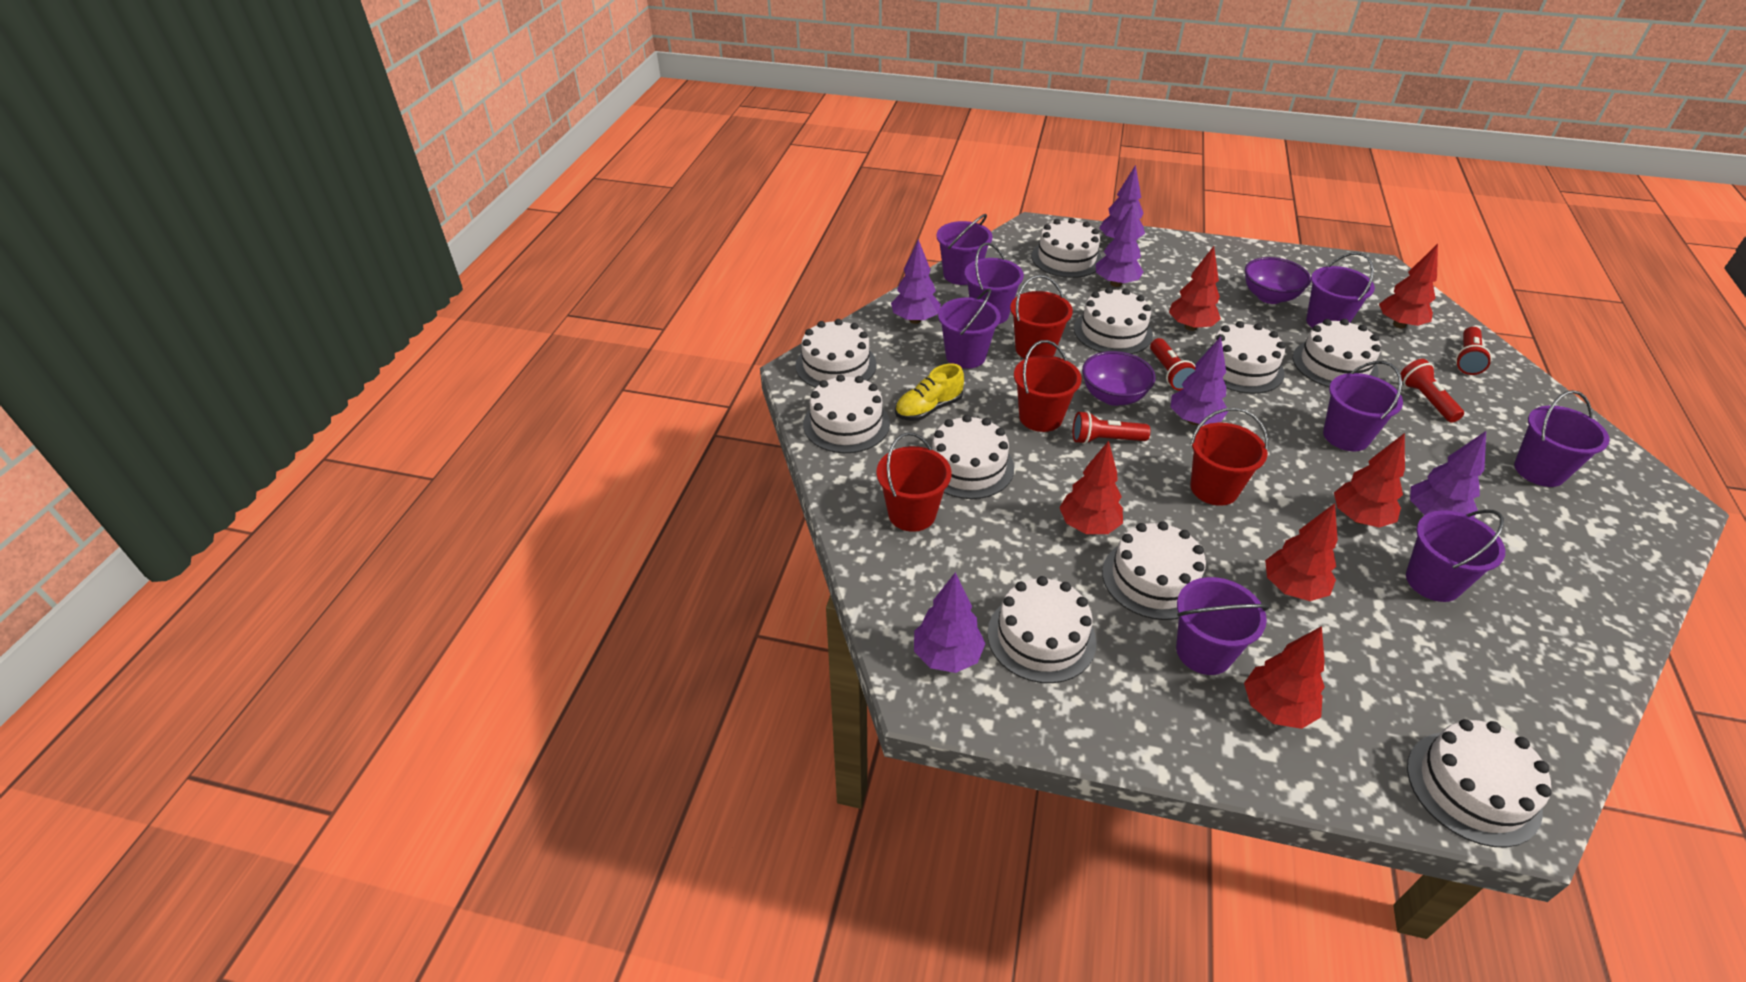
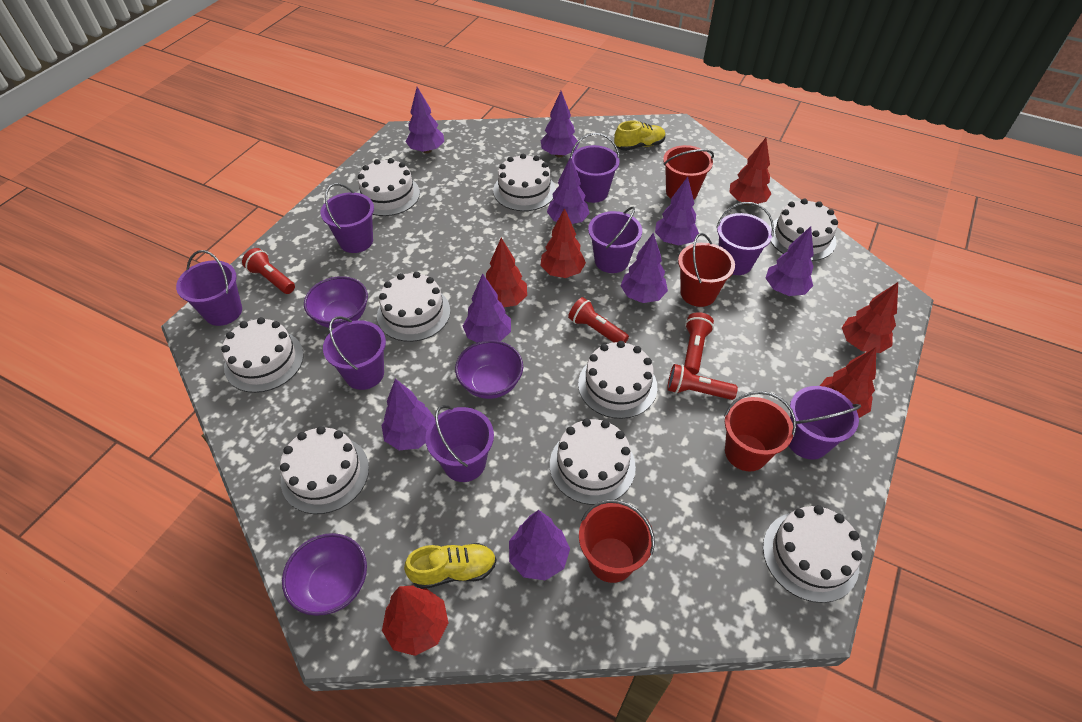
purple bowl: 2 -> 3
purple tree: 6 -> 9
white cake: 10 -> 9
yellow shoe: 1 -> 2

